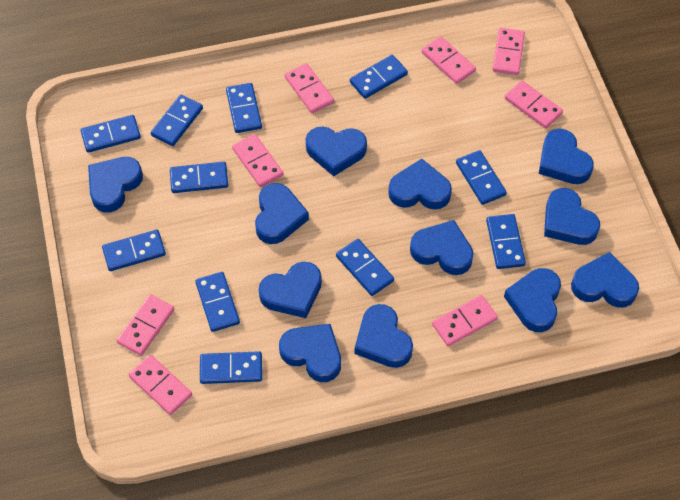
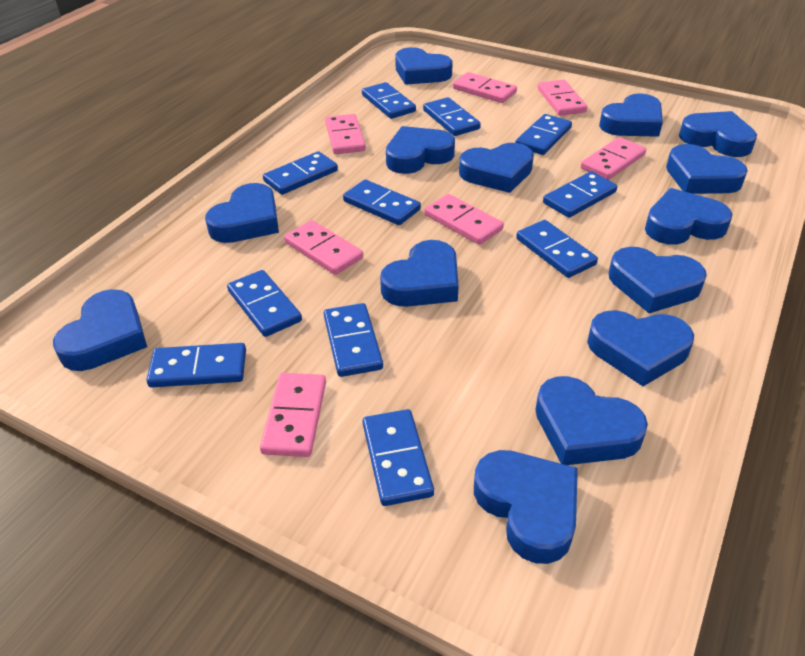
blue heart: 12 -> 14
pink domino: 8 -> 7

